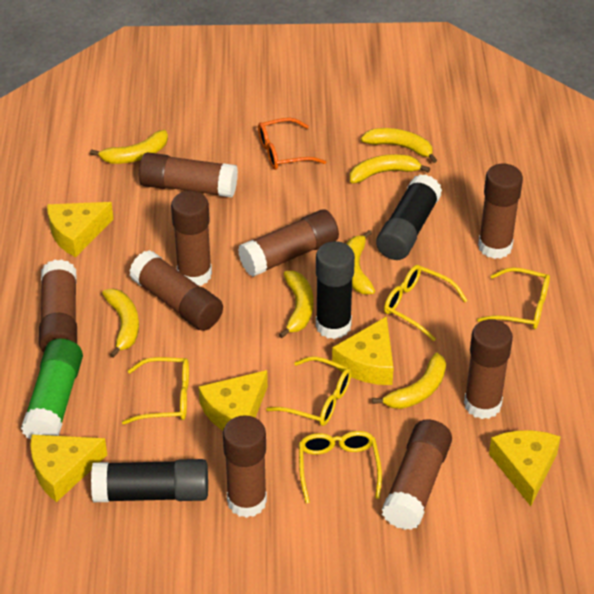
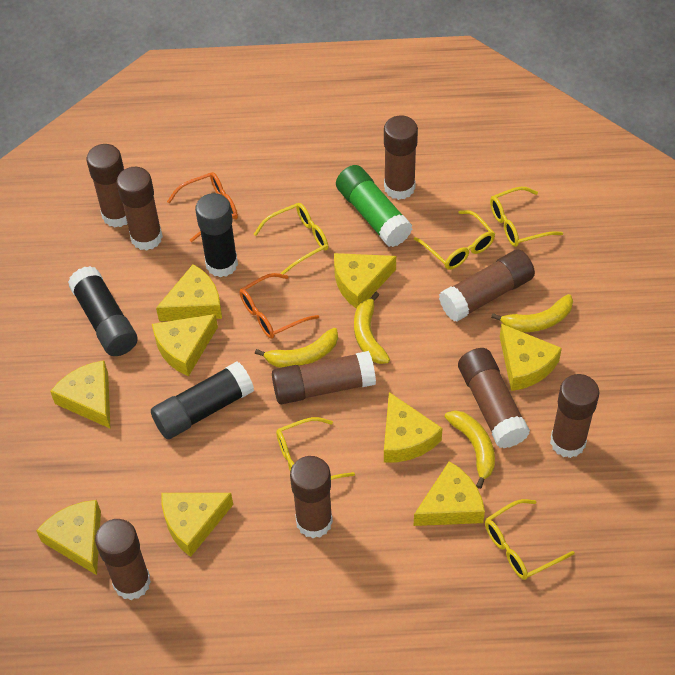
orange glasses: 1 -> 2
yellow banana: 7 -> 4
yellow cheese: 5 -> 9

